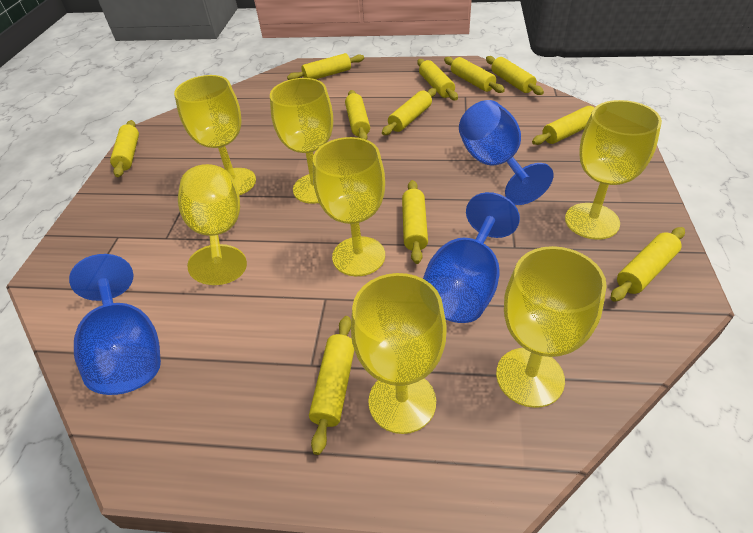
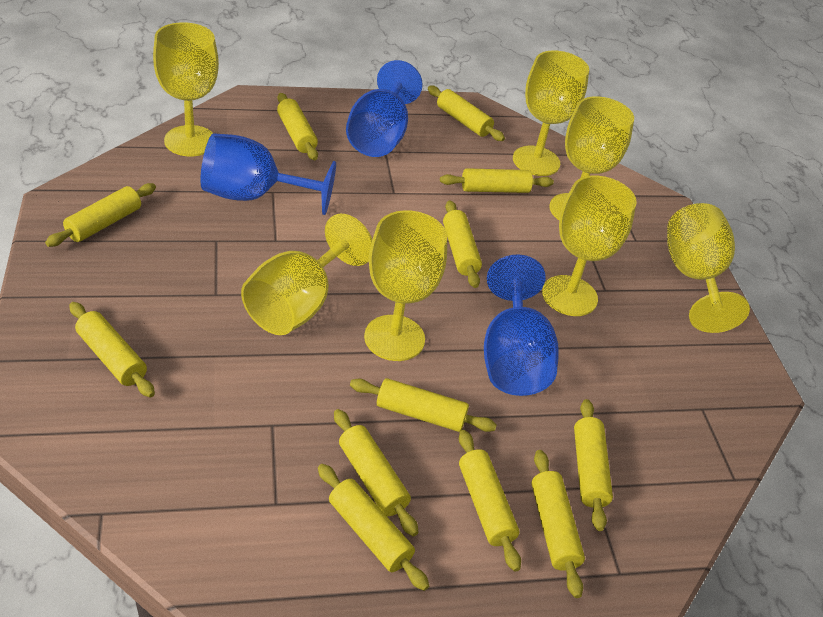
yellow rolling pin: 11 -> 12

